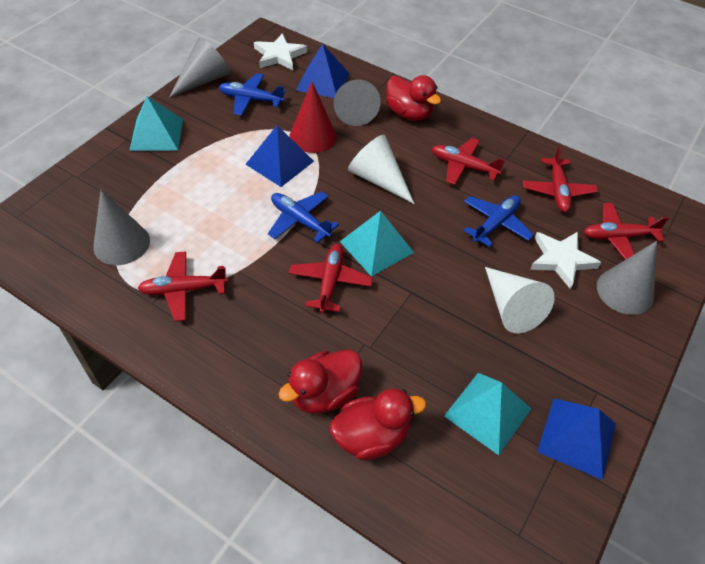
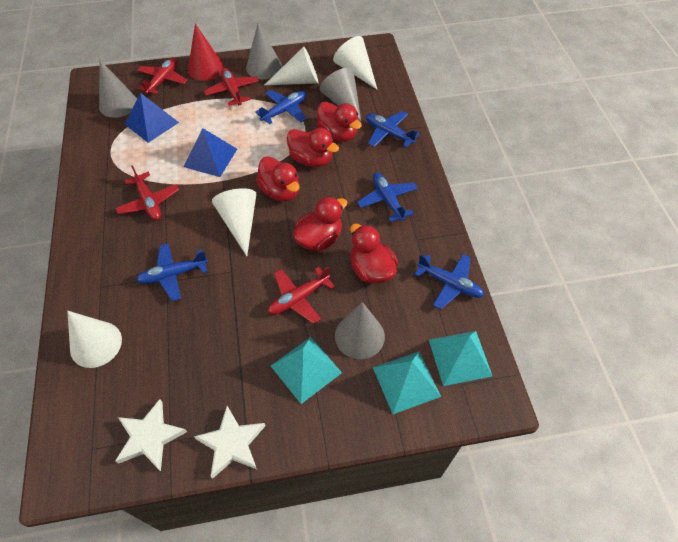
blue plane: 3 -> 5
blue pyramid: 3 -> 2
red duck: 3 -> 5
red plane: 5 -> 4
white cone: 2 -> 4

